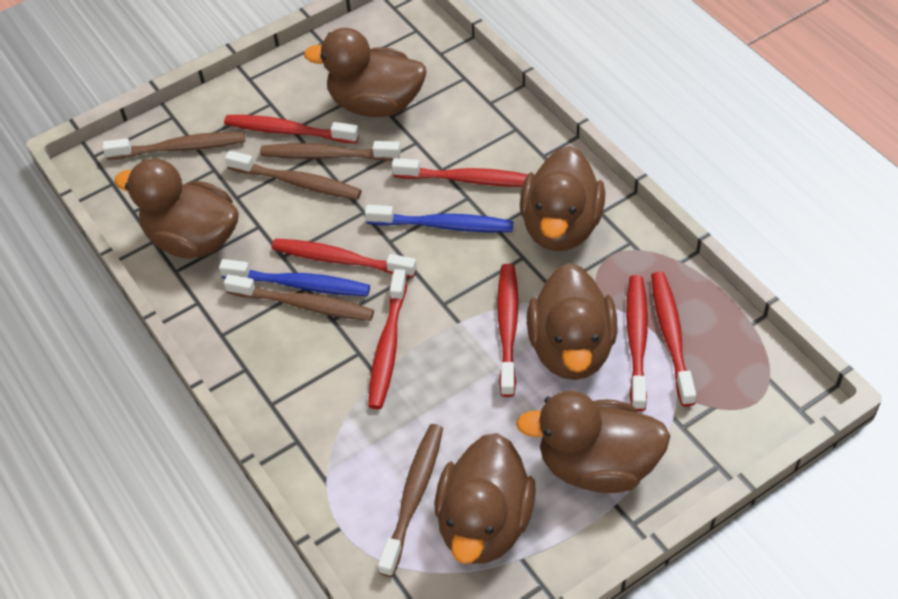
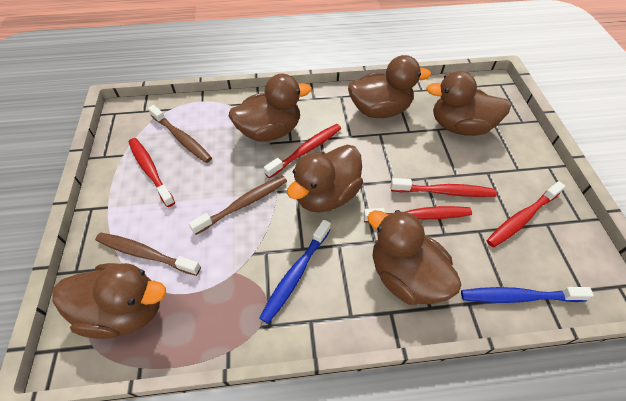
brown toothbrush: 5 -> 3
red toothbrush: 7 -> 5

